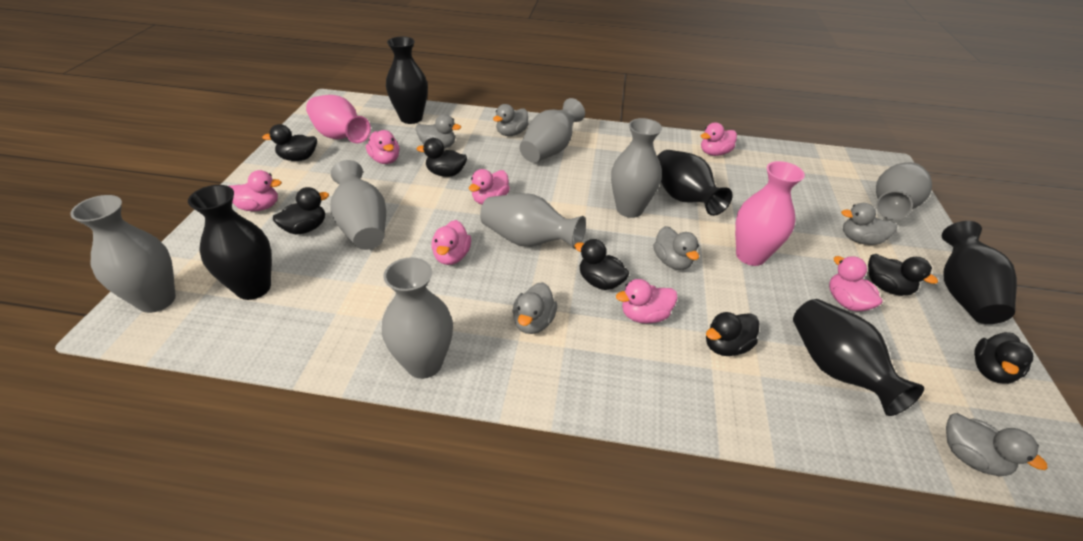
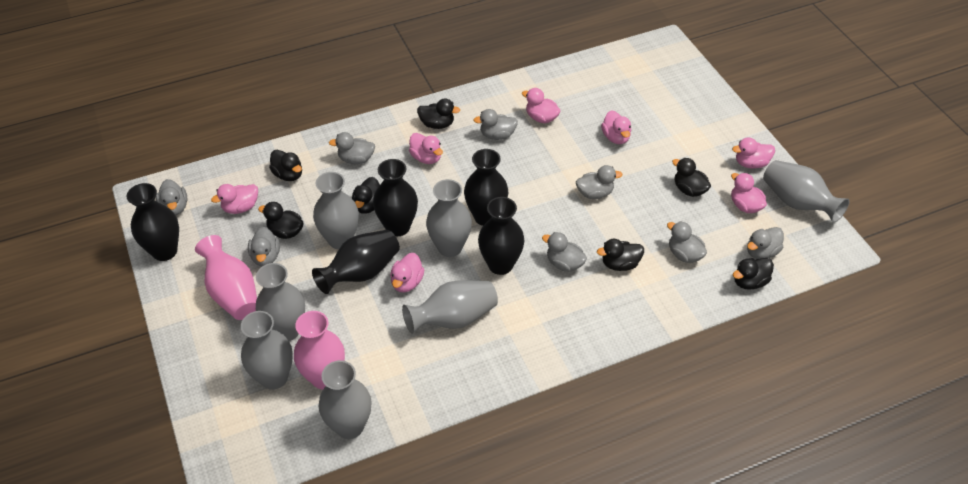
grey duck: 6 -> 8

